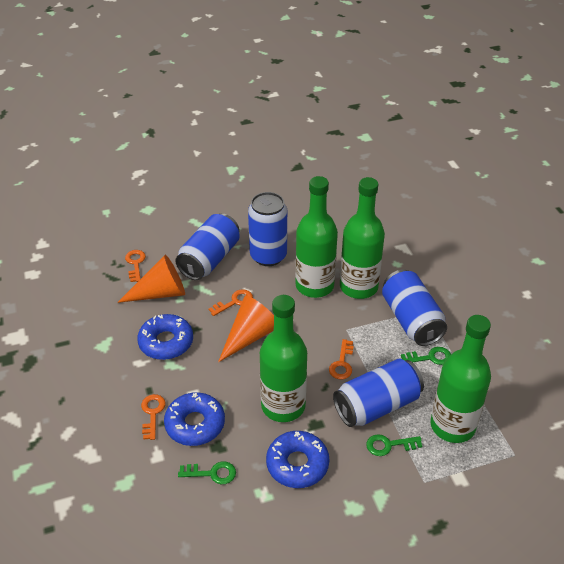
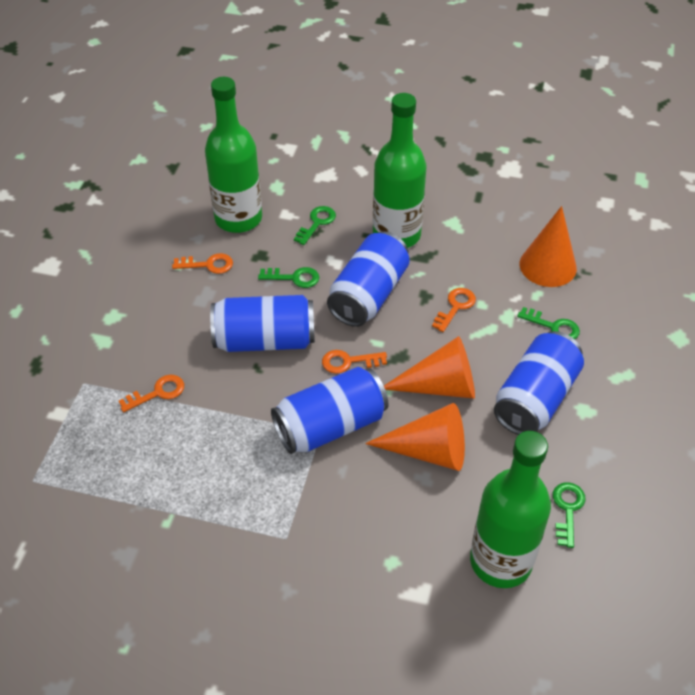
blue donut: 3 -> 0
green bottle: 4 -> 3
green key: 3 -> 4
orange cone: 2 -> 3

